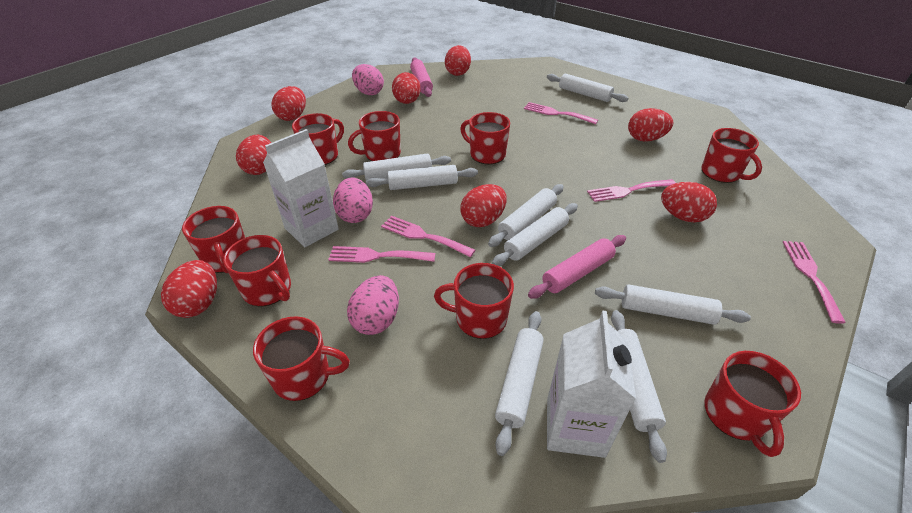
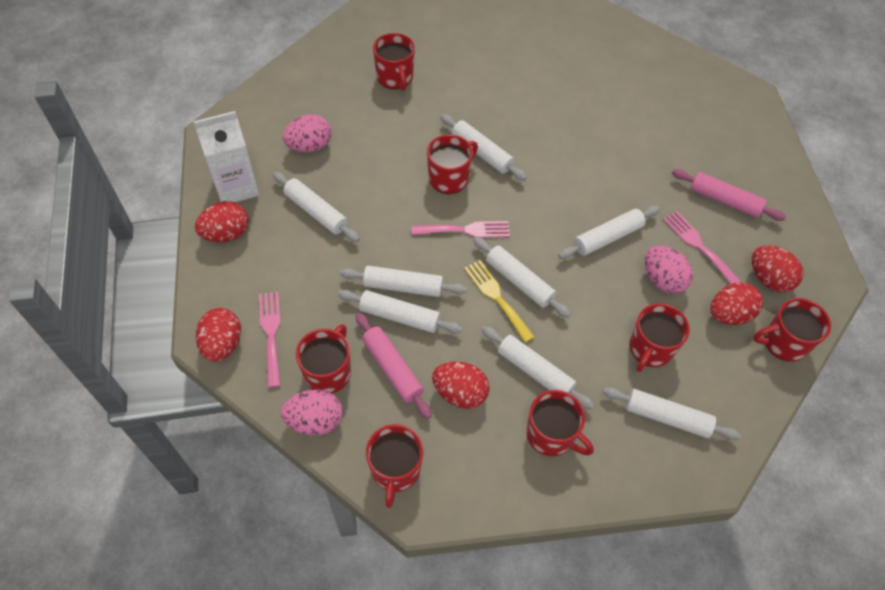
pink fork: 5 -> 3
red egg: 8 -> 5
red mug: 9 -> 7
white carton: 2 -> 1
yellow fork: 0 -> 1

